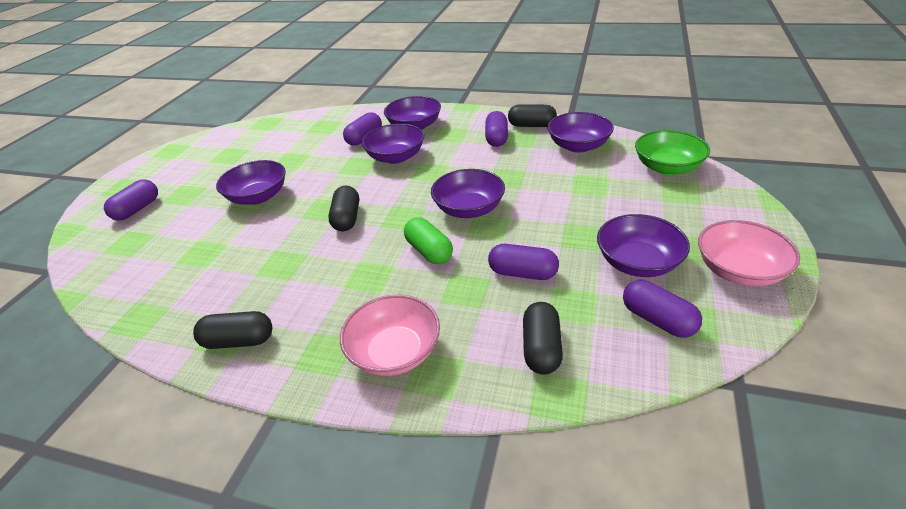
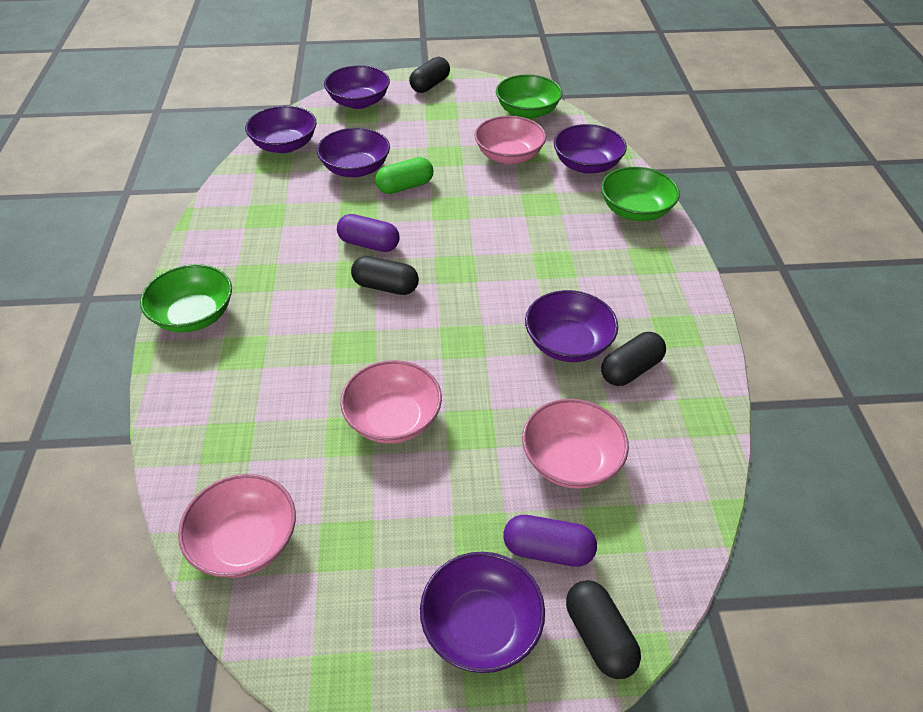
green bowl: 1 -> 3
pink bowl: 2 -> 4
purple capsule: 5 -> 2

